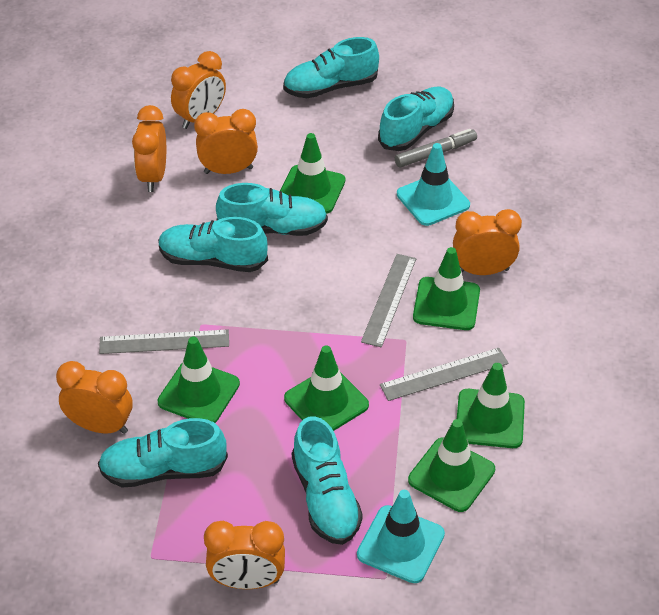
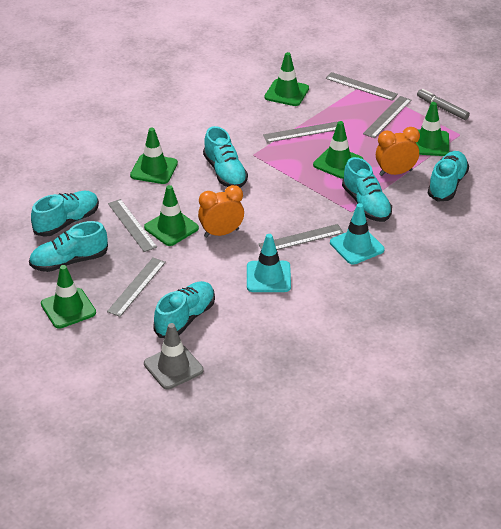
grey ruler: 3 -> 6
grey traffic cone: 0 -> 1
orange clock: 6 -> 2

